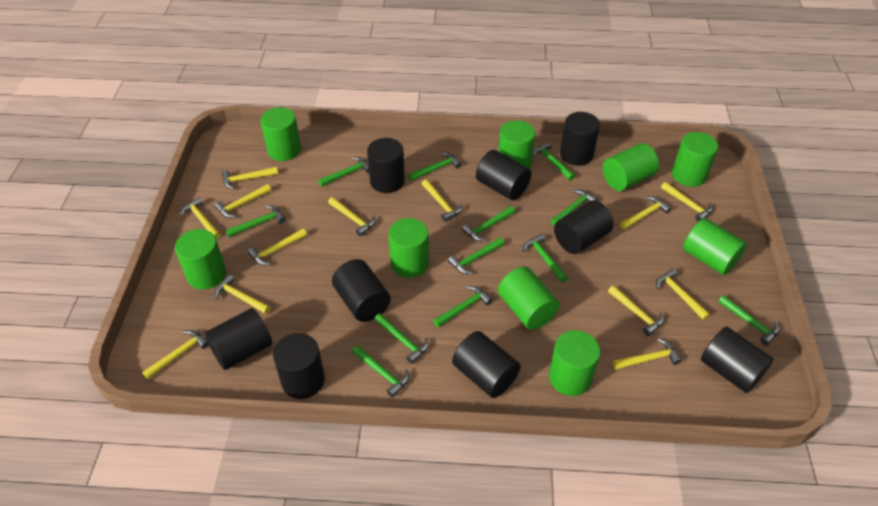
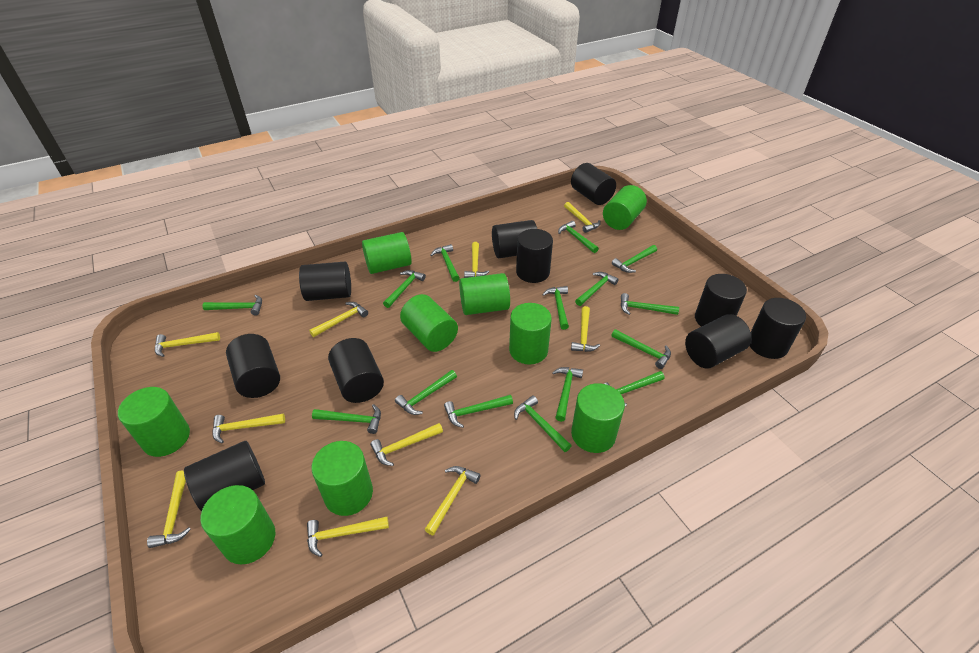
black cylinder: 9 -> 10
green hammer: 12 -> 15
yellow hammer: 13 -> 10

